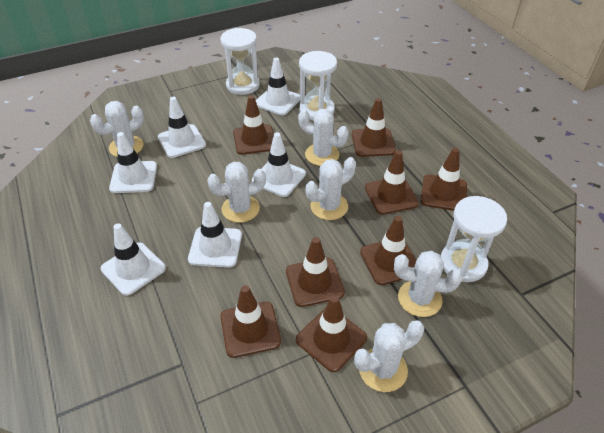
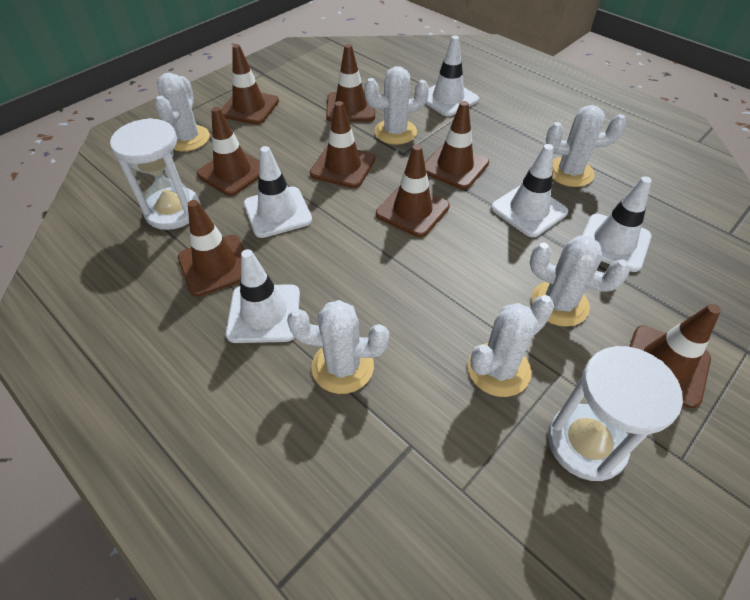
white hourglass: 3 -> 2
white traffic cone: 6 -> 5

